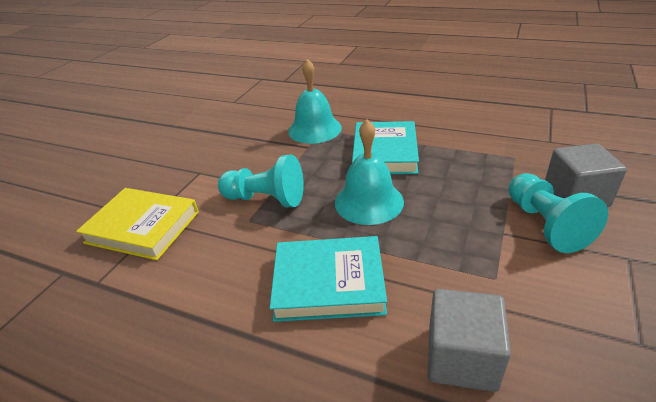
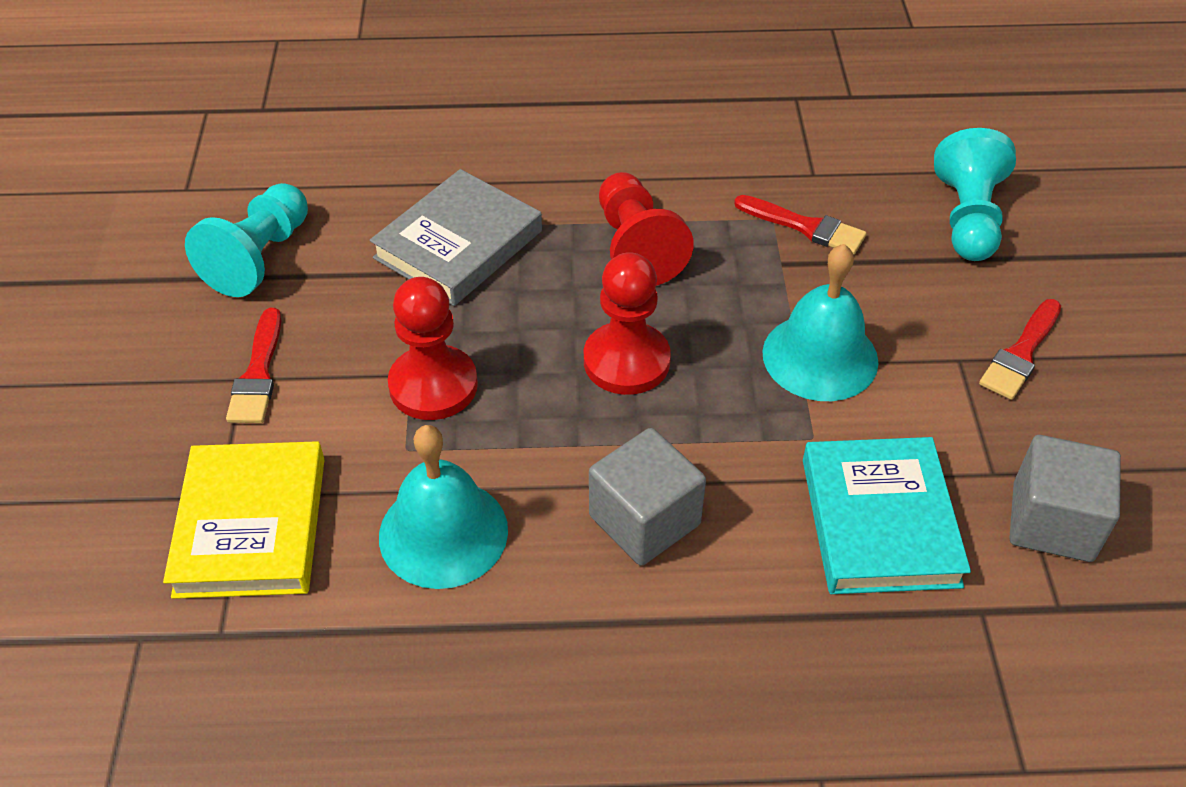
grey book: 0 -> 1
red brush: 0 -> 3
red pawn: 0 -> 3
turquoise book: 2 -> 1

